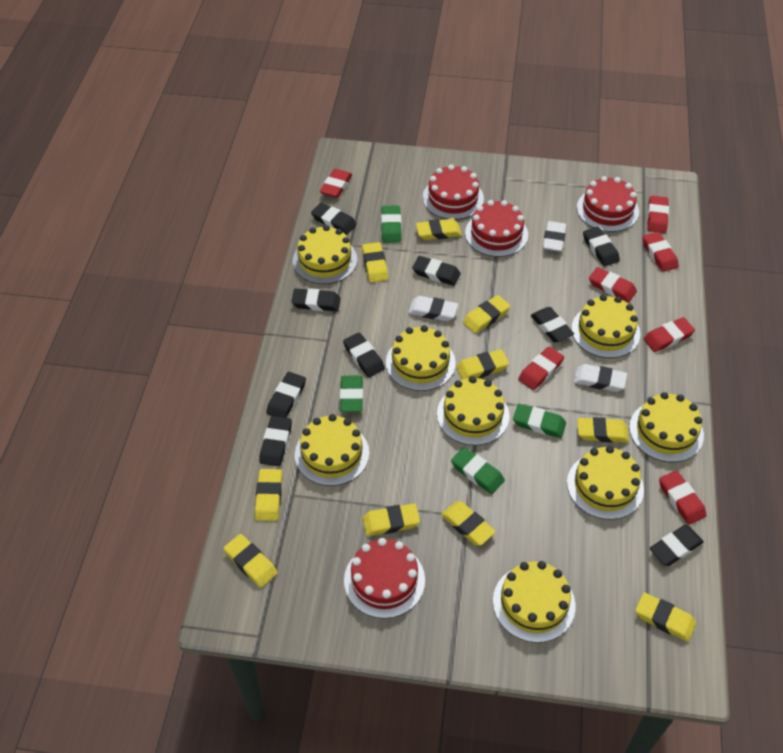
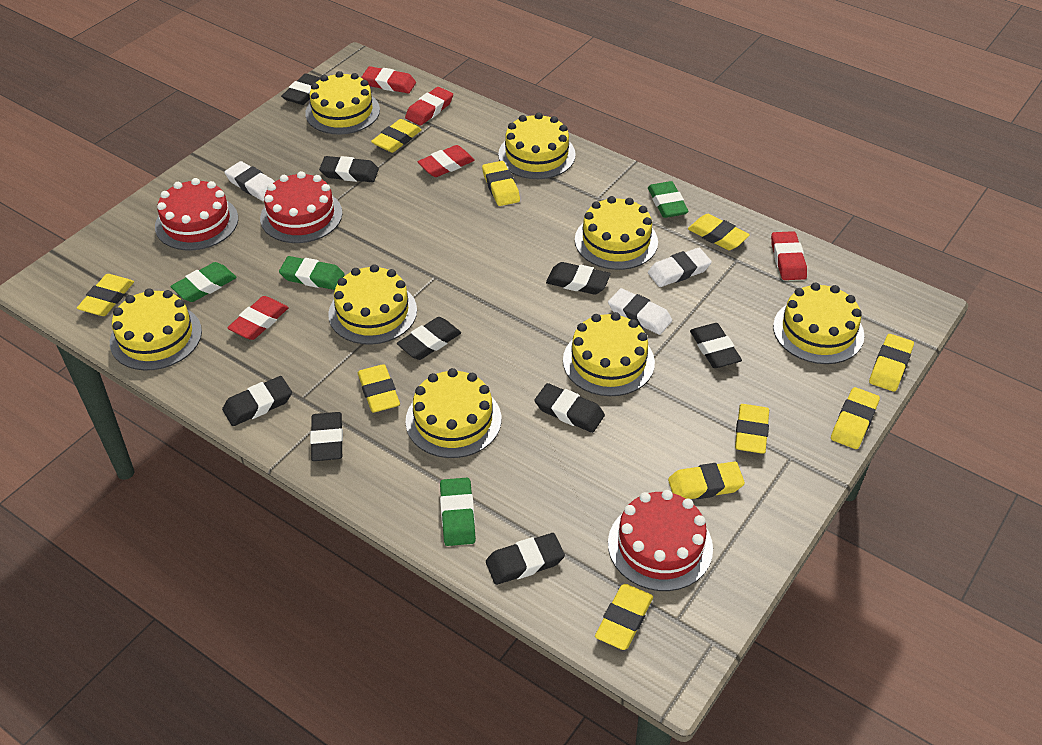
red cake: 4 -> 3
red eraser: 7 -> 5

